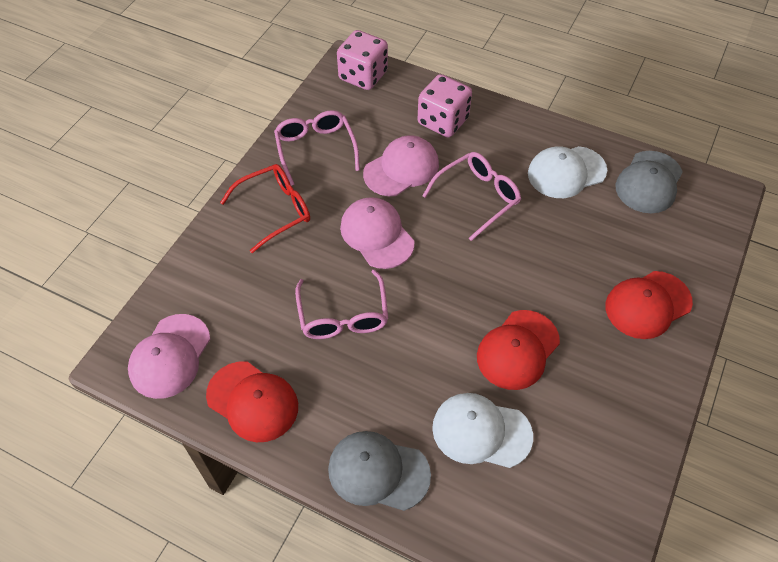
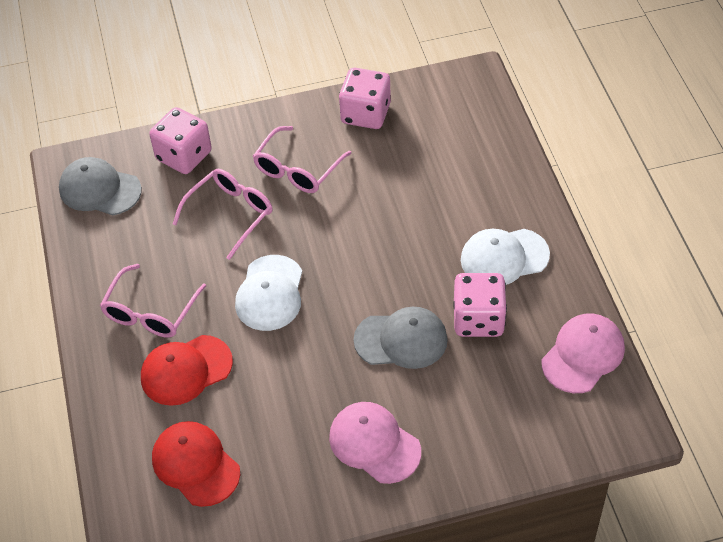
pink cap: 3 -> 2
pink dice: 2 -> 3
red cap: 3 -> 2
red glasses: 1 -> 0

